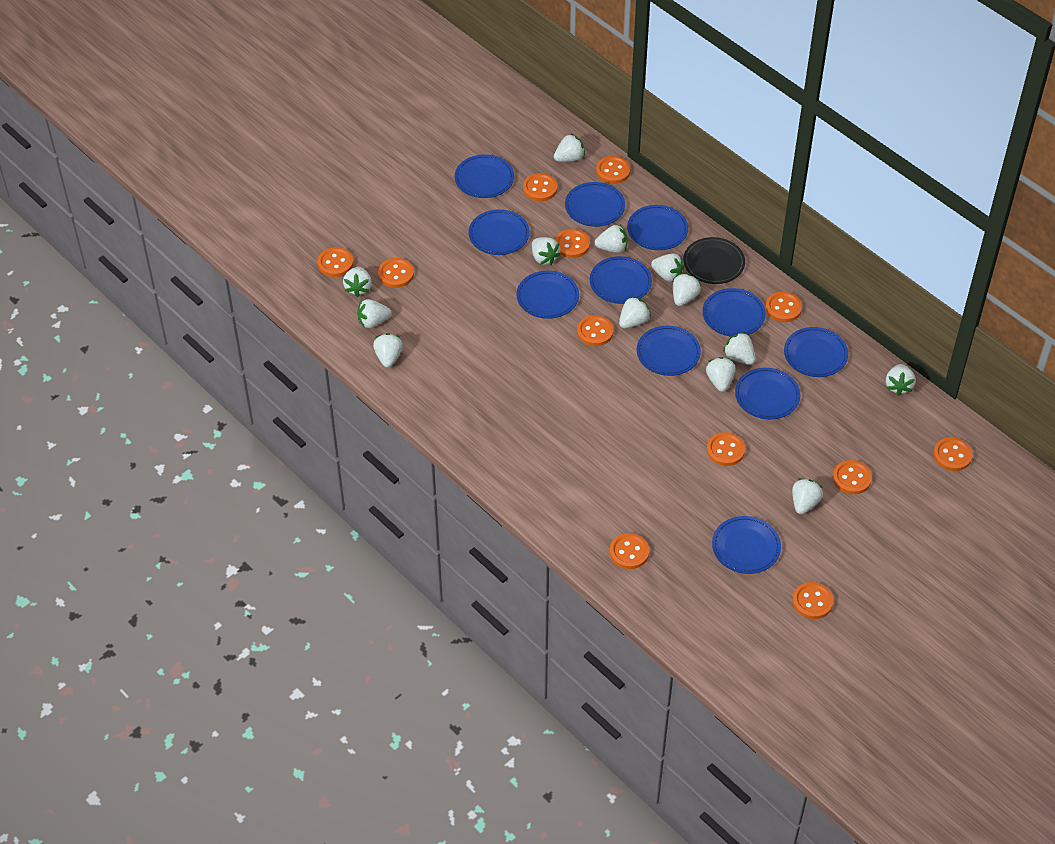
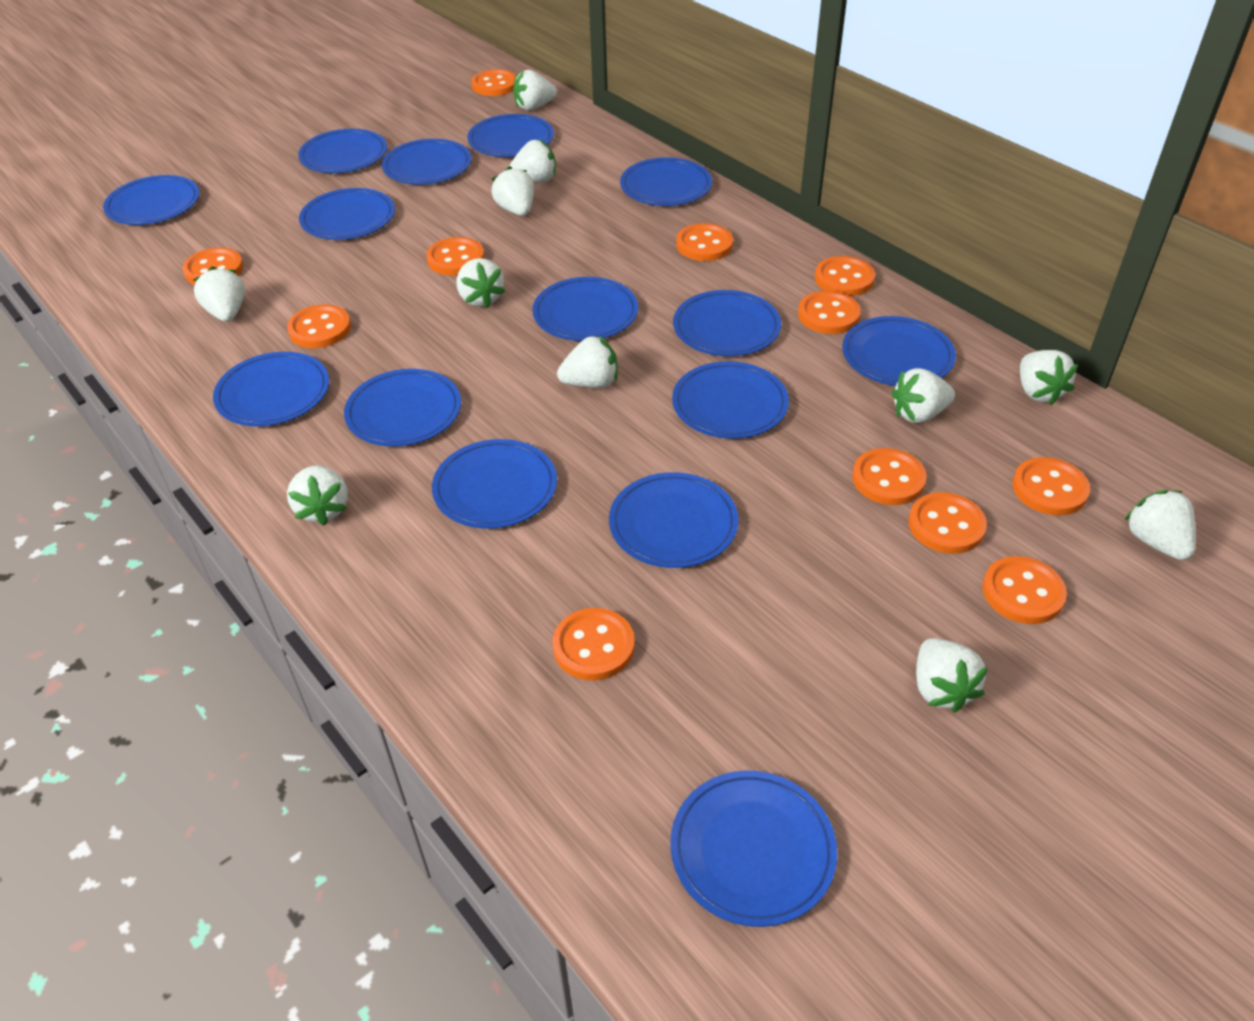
black plate: 1 -> 0
blue plate: 11 -> 15
white strawberry: 13 -> 11

